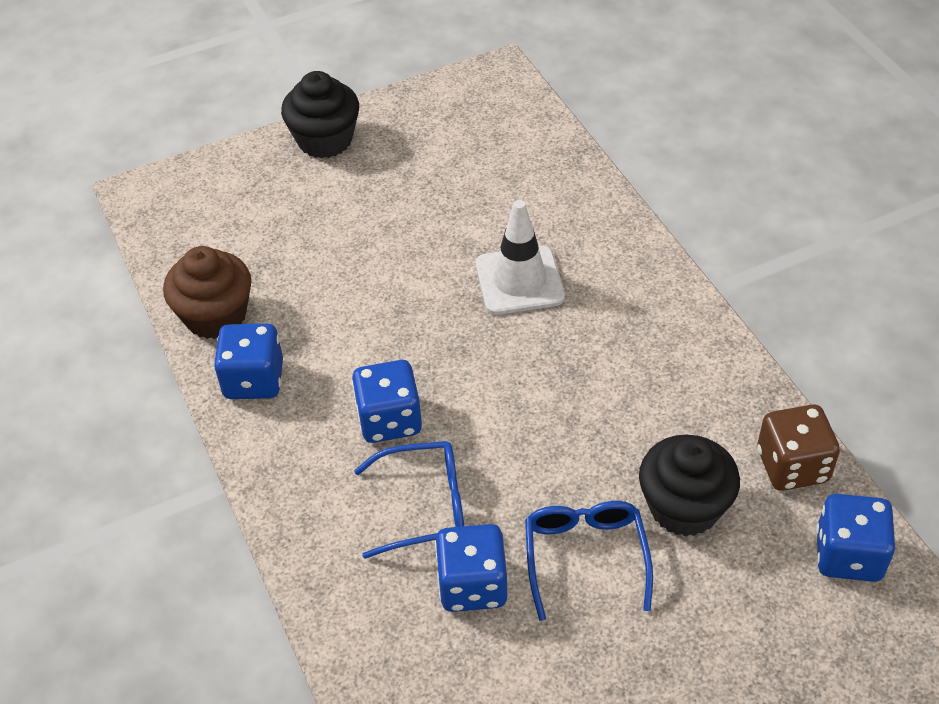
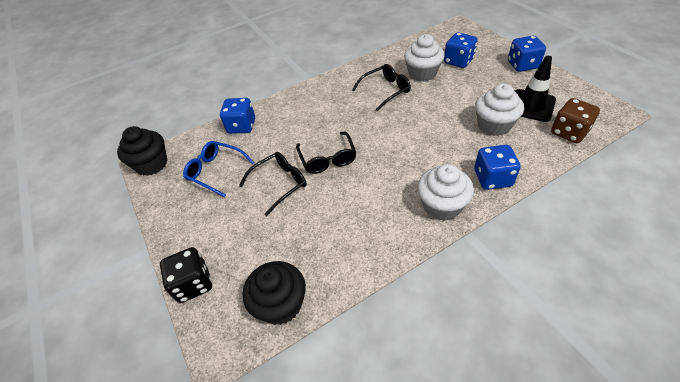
black dice: 0 -> 1
black glasses: 0 -> 3
black traffic cone: 0 -> 1
blue glasses: 2 -> 1
brown cupcake: 1 -> 0
white cupcake: 0 -> 3
white traffic cone: 1 -> 0

